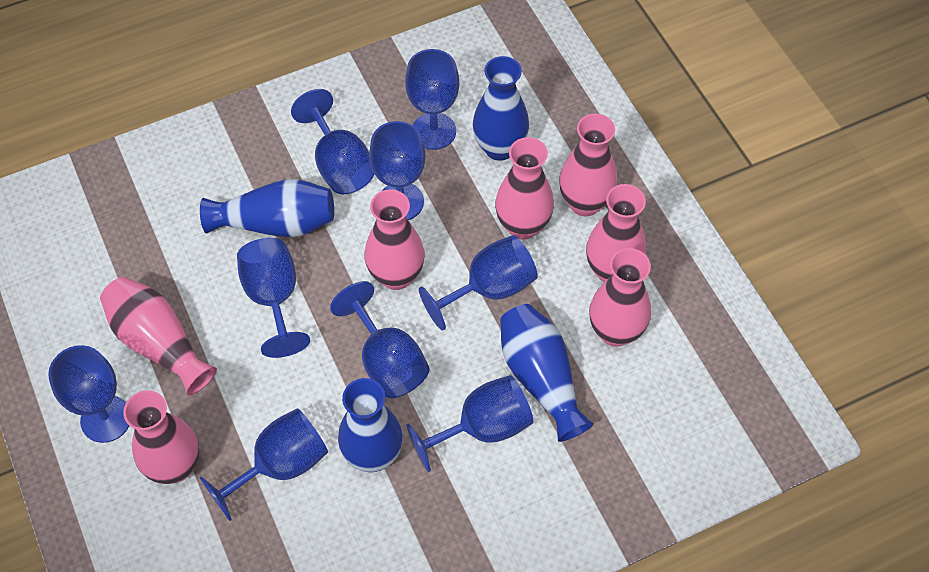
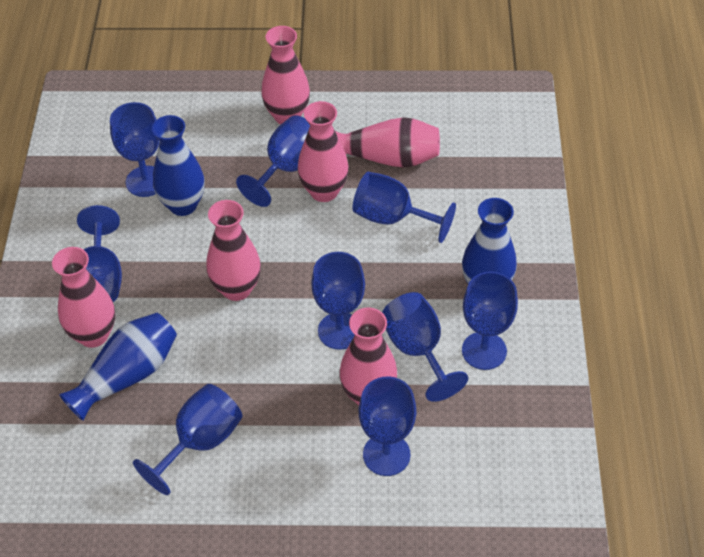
blue vase: 4 -> 3
pink vase: 7 -> 6

